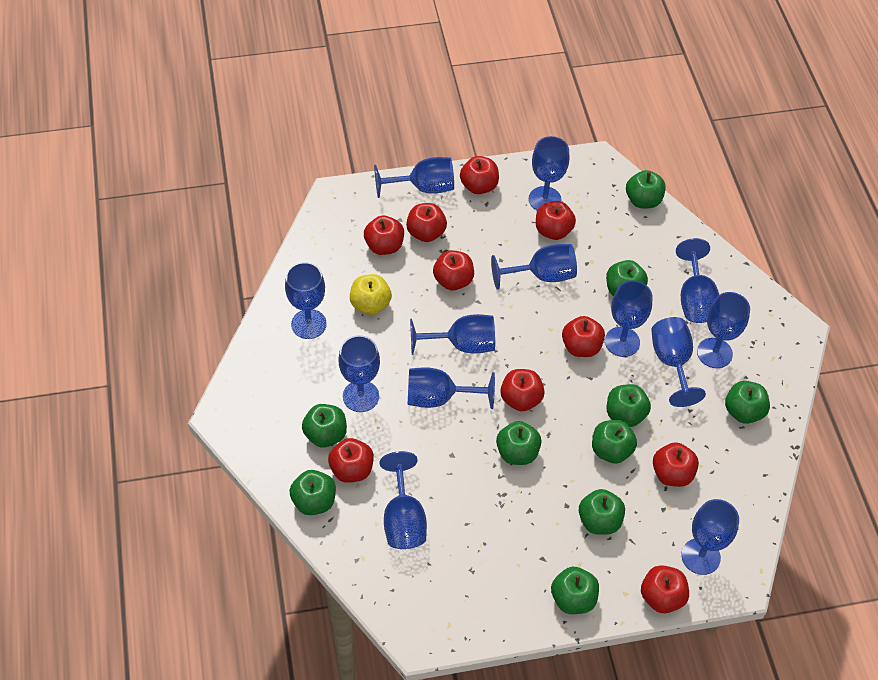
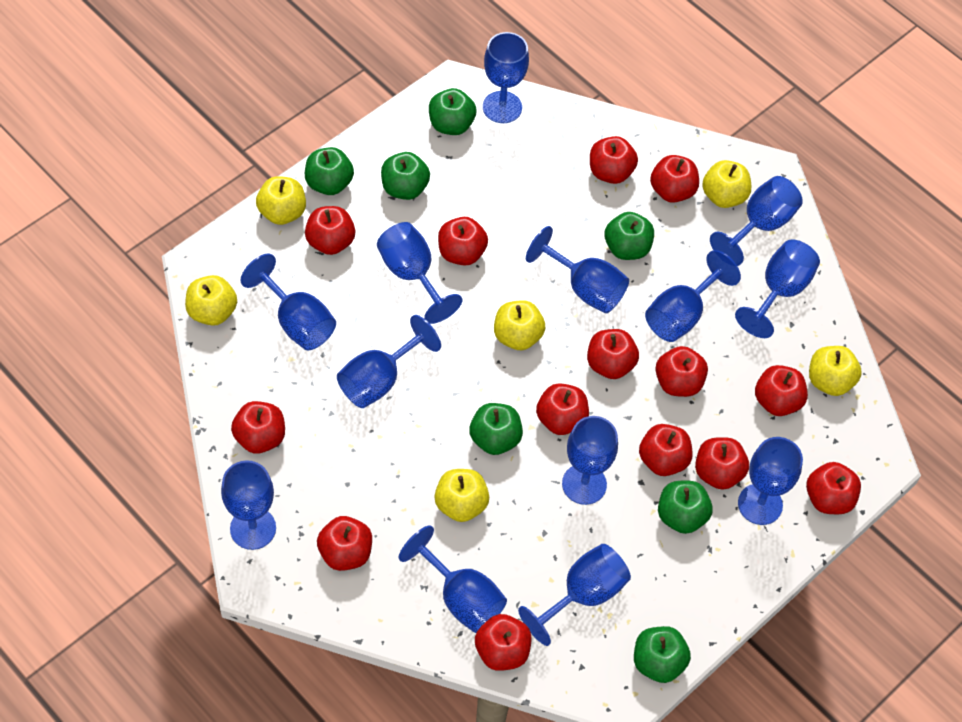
green apple: 10 -> 7
red apple: 10 -> 14
yellow apple: 1 -> 6

